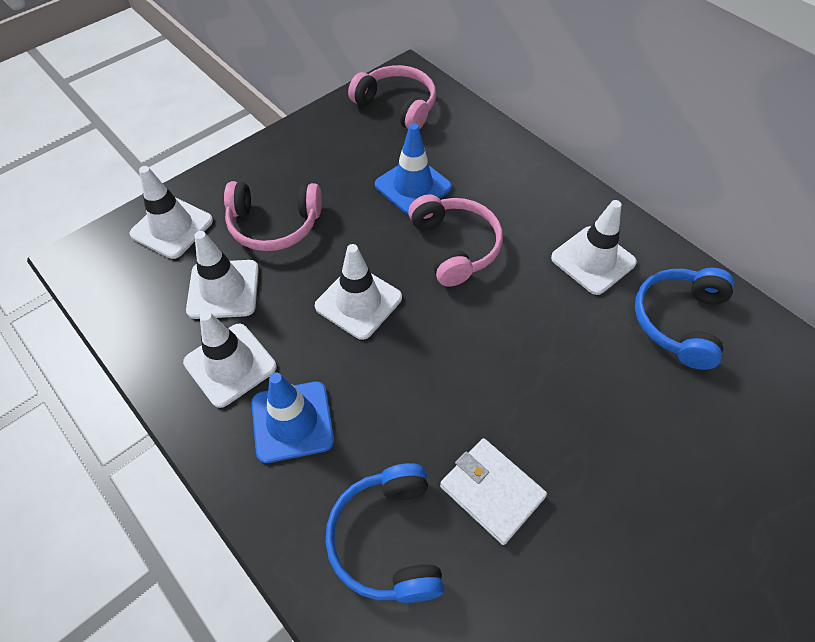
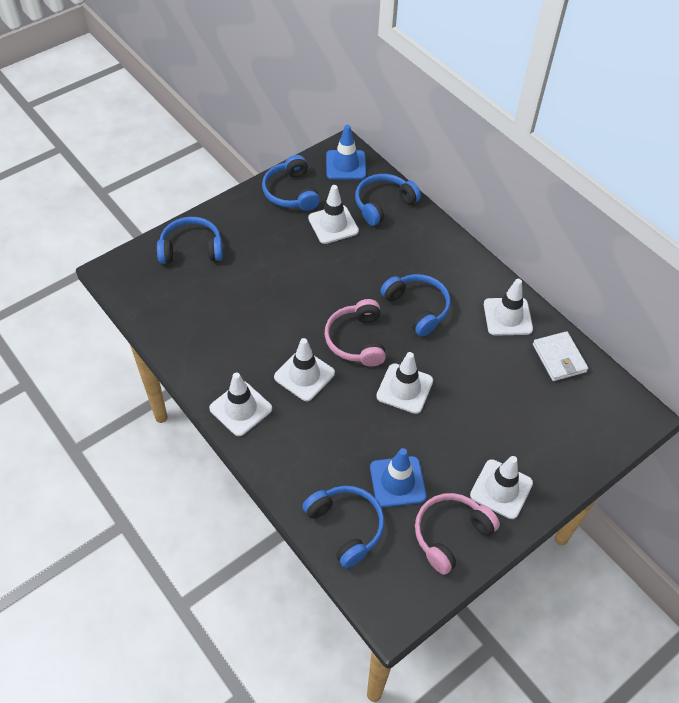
blue headphones: 2 -> 5
pink headphones: 3 -> 2
white traffic cone: 5 -> 6

